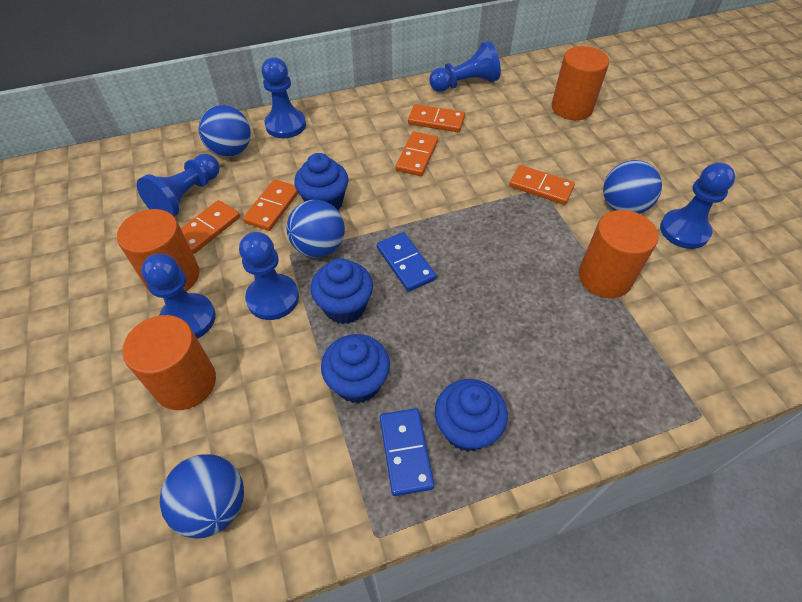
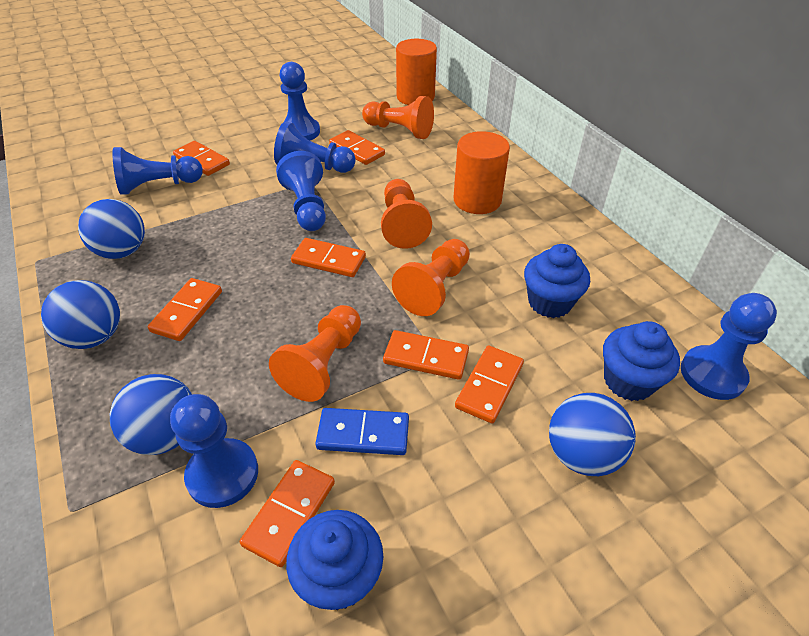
blue cupcake: 4 -> 3
blue domino: 2 -> 1
orange cylinder: 4 -> 2
orange domino: 5 -> 7
orange pawn: 0 -> 4

